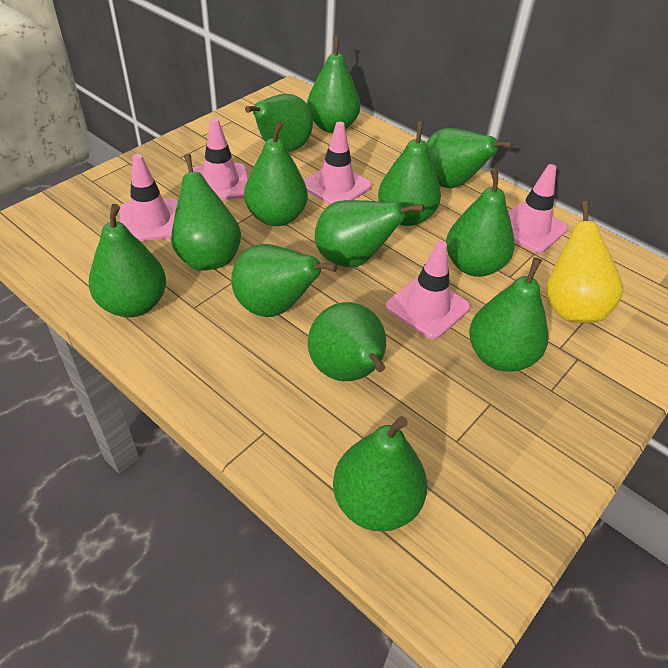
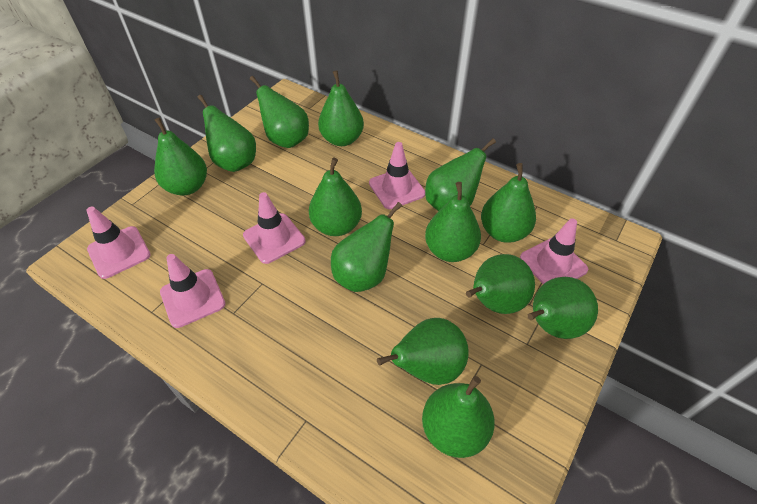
yellow pear: 1 -> 0

